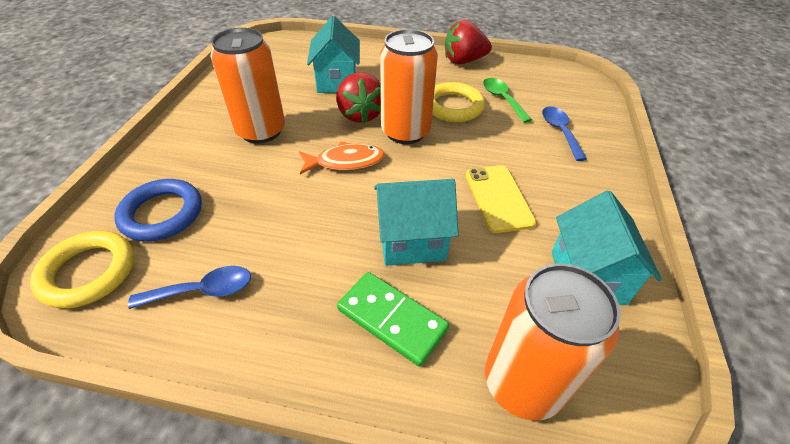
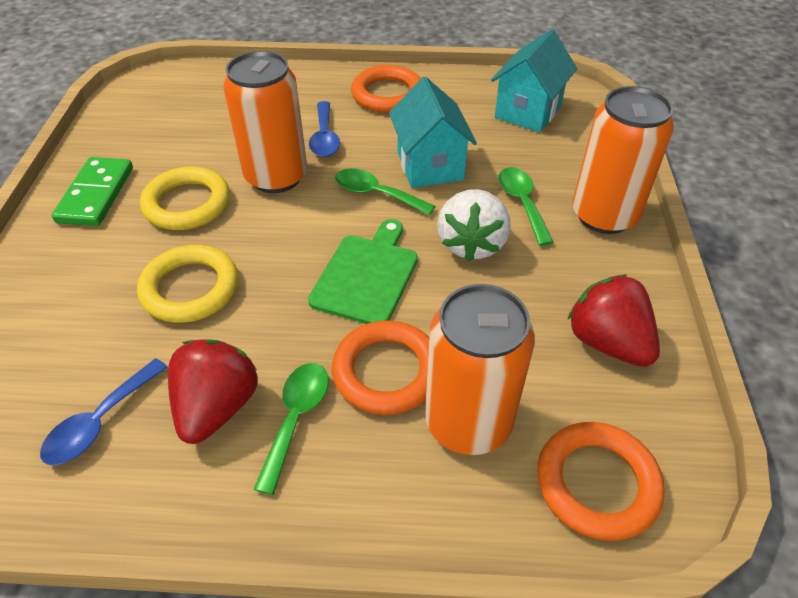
blue ring: 1 -> 0
green cutting board: 0 -> 1
green spoon: 1 -> 3
orange fish: 1 -> 0
orange ring: 0 -> 3
turquoise house: 3 -> 2
white strawberry: 0 -> 1
yellow phone: 1 -> 0

